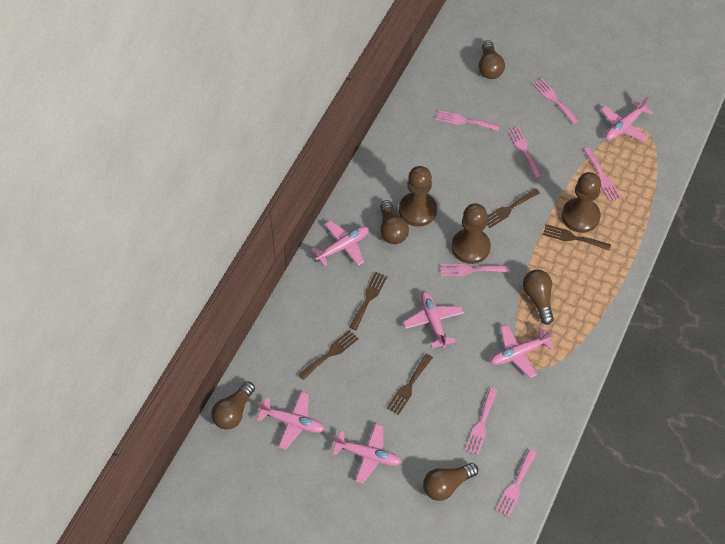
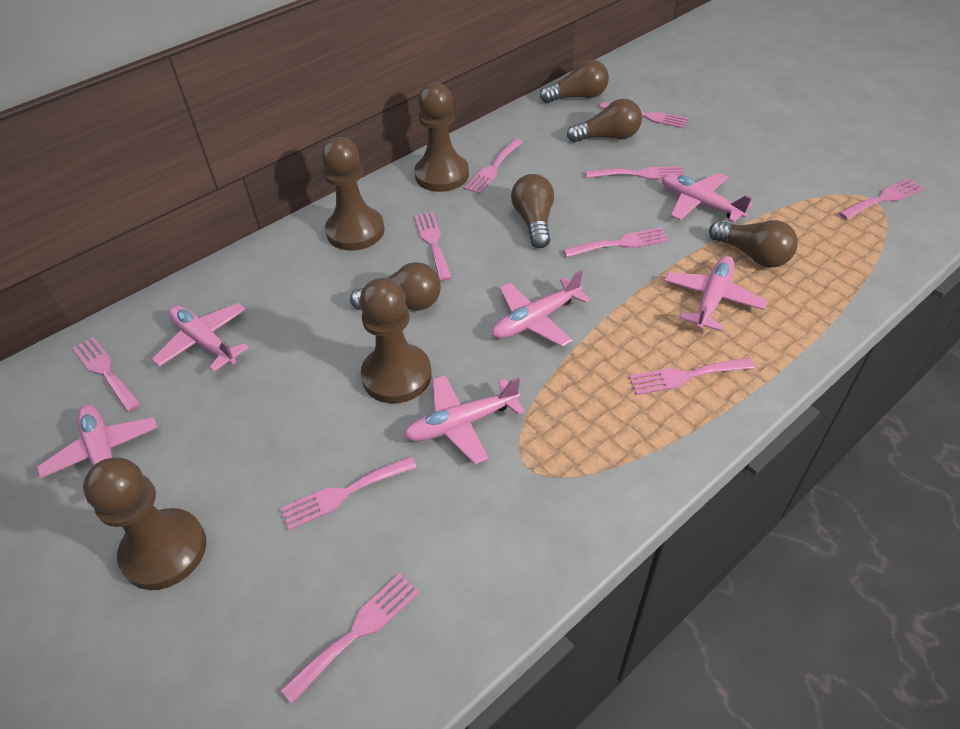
brown fork: 5 -> 0
brown pawn: 3 -> 4
pink fork: 7 -> 10

